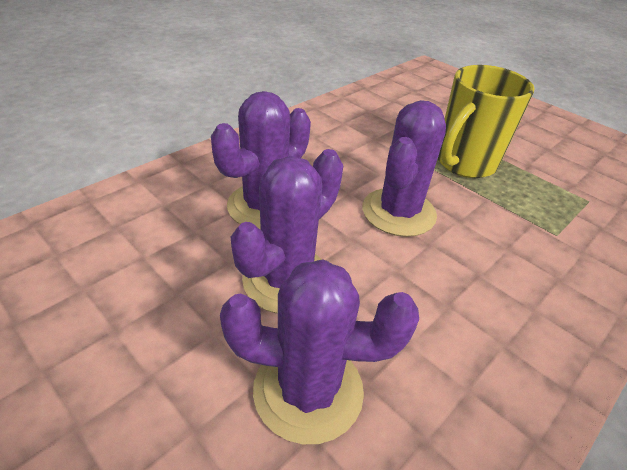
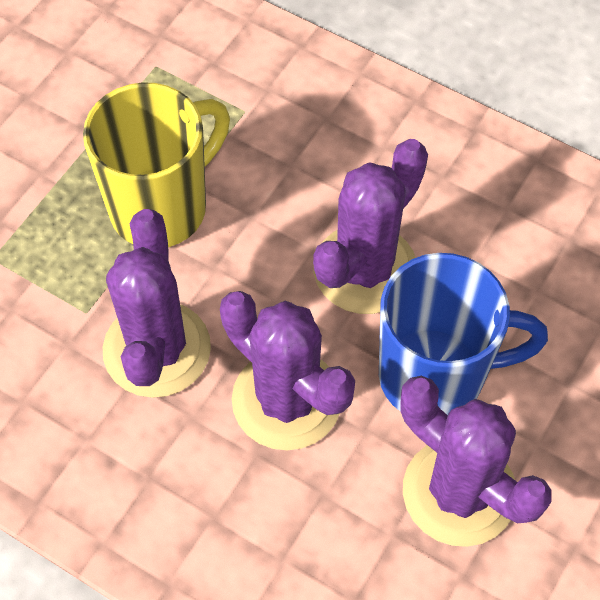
blue mug: 0 -> 1

